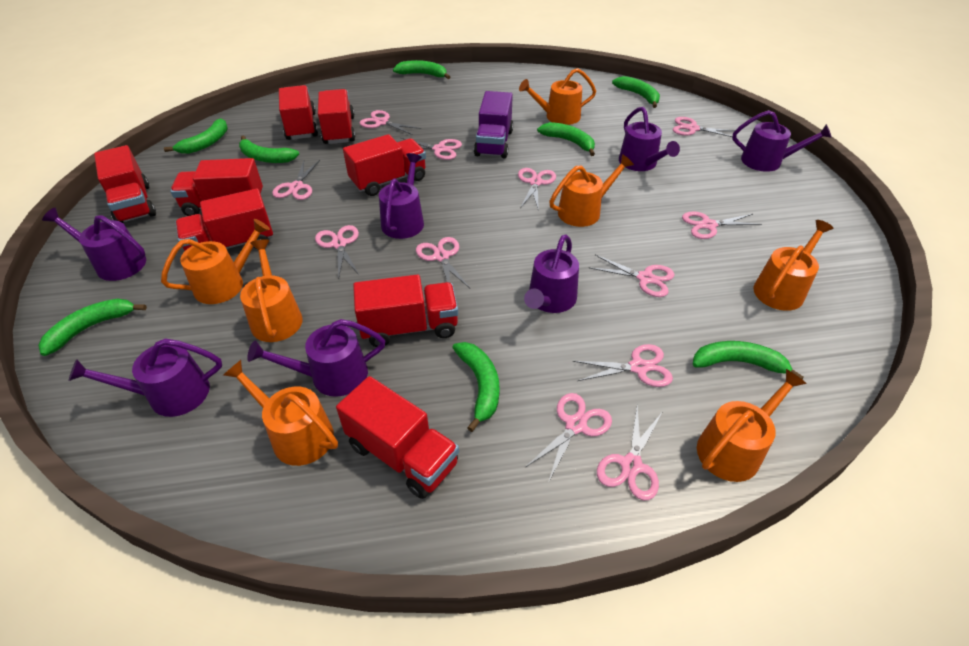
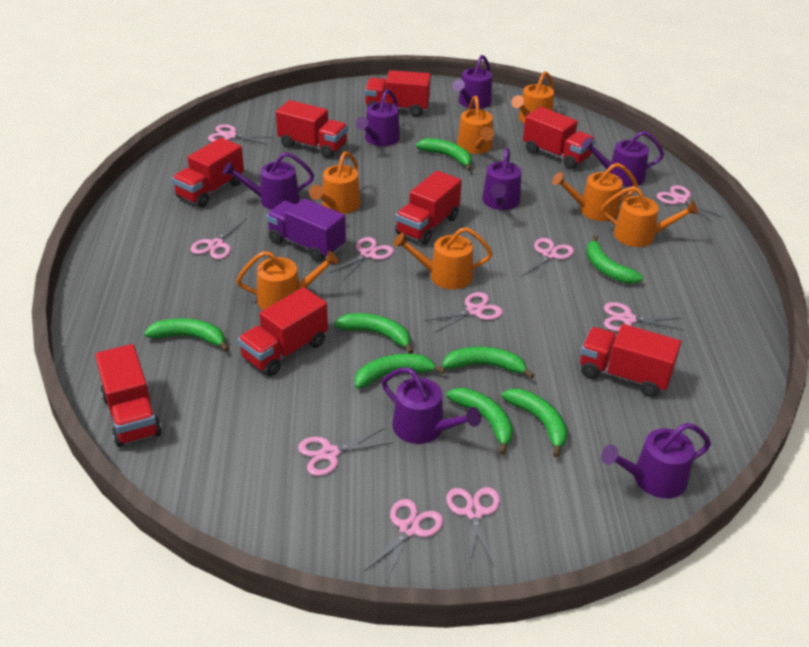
pink scissors: 12 -> 10

